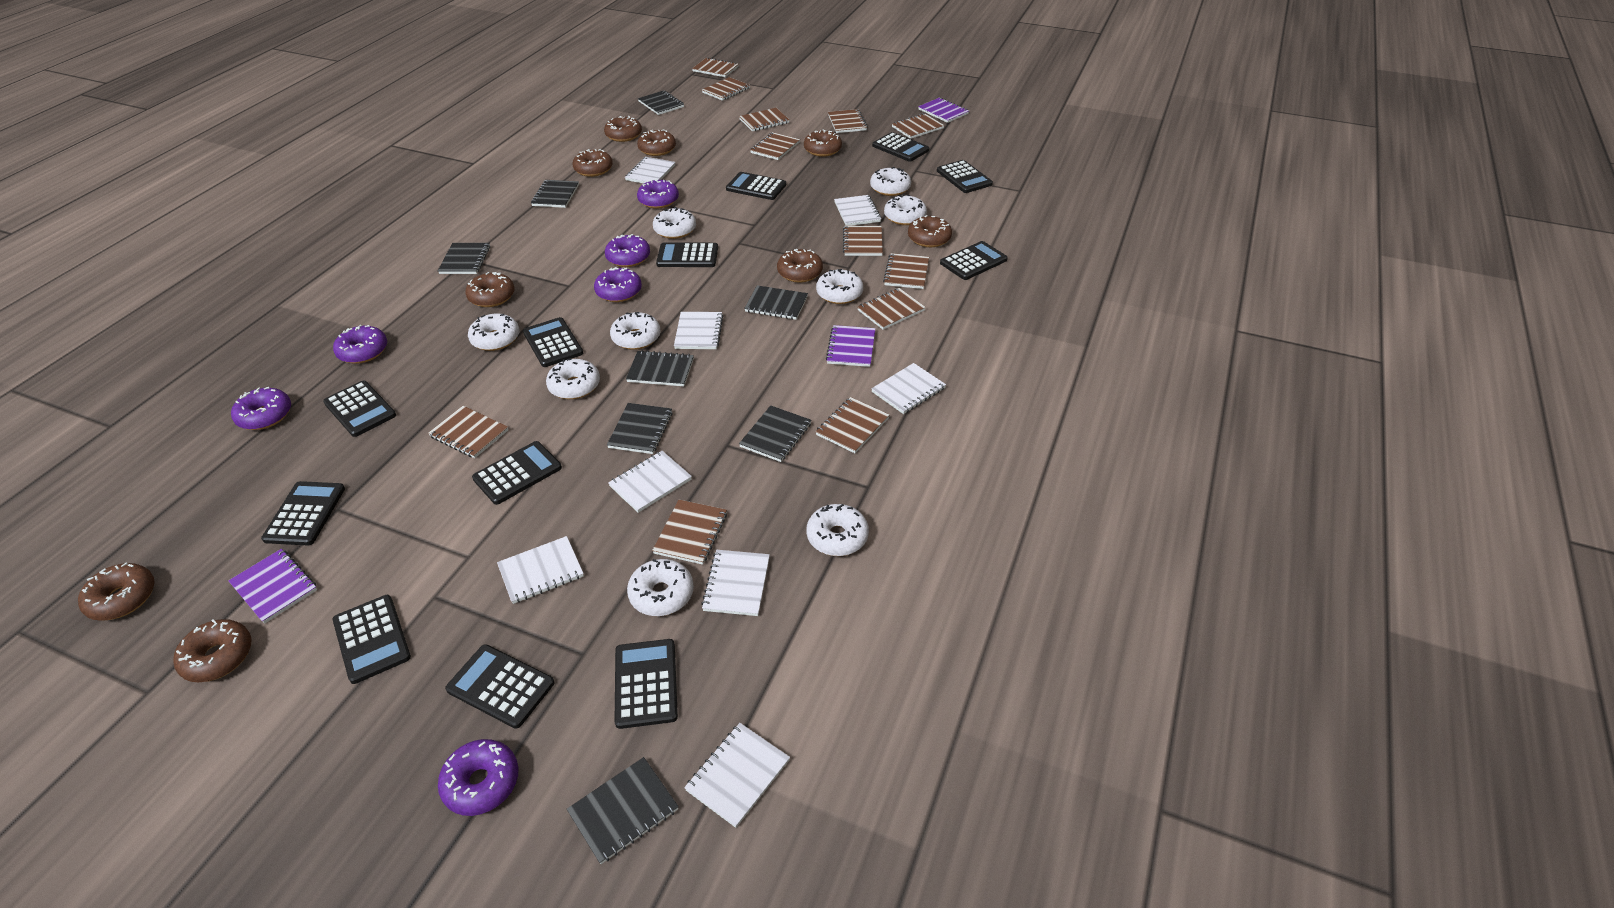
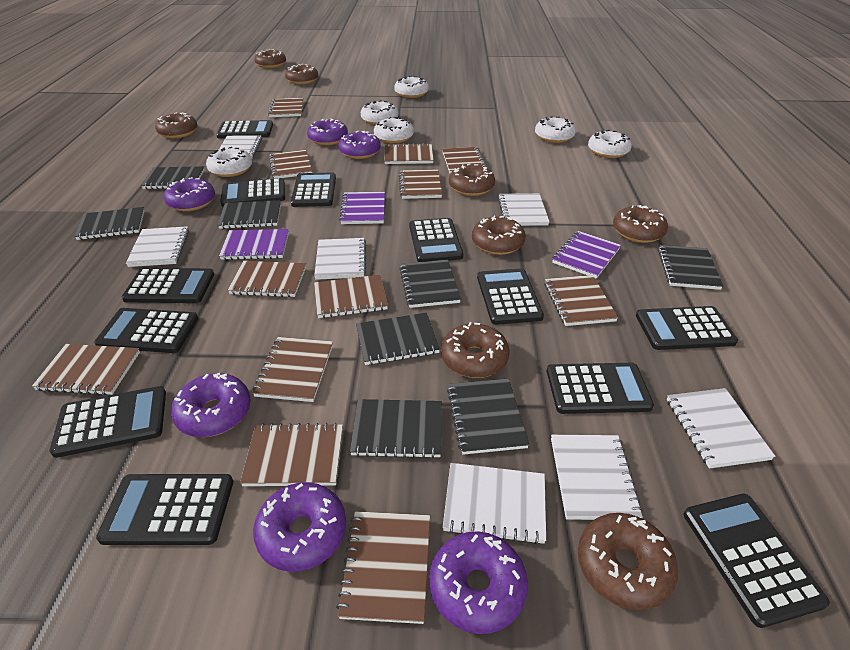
brown donut: 9 -> 8
white donut: 9 -> 6
white notebook: 8 -> 7

